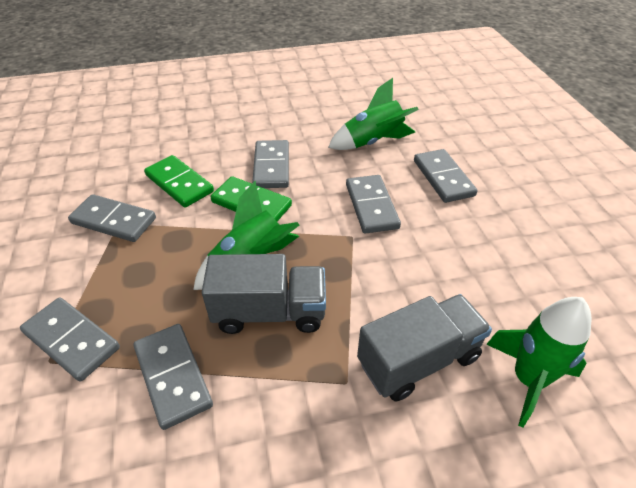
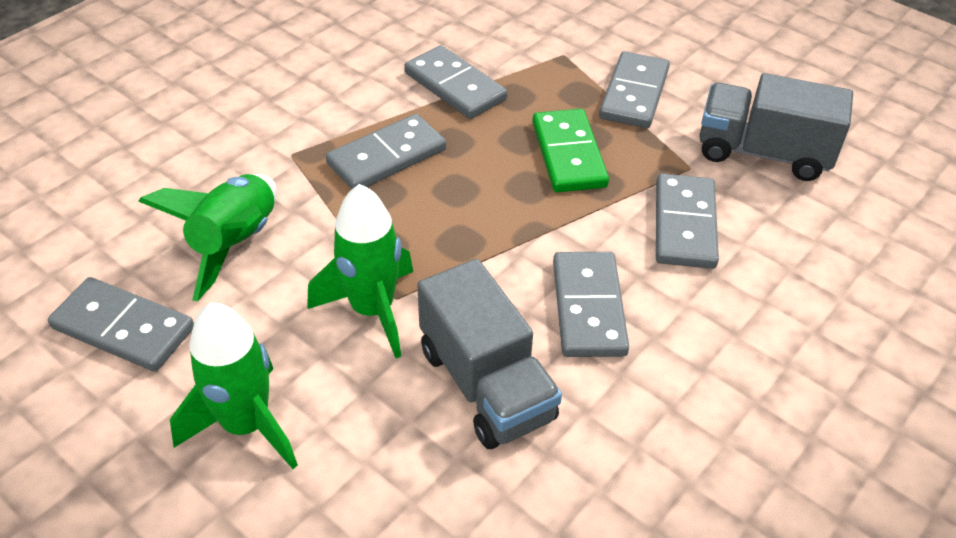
green domino: 2 -> 1

